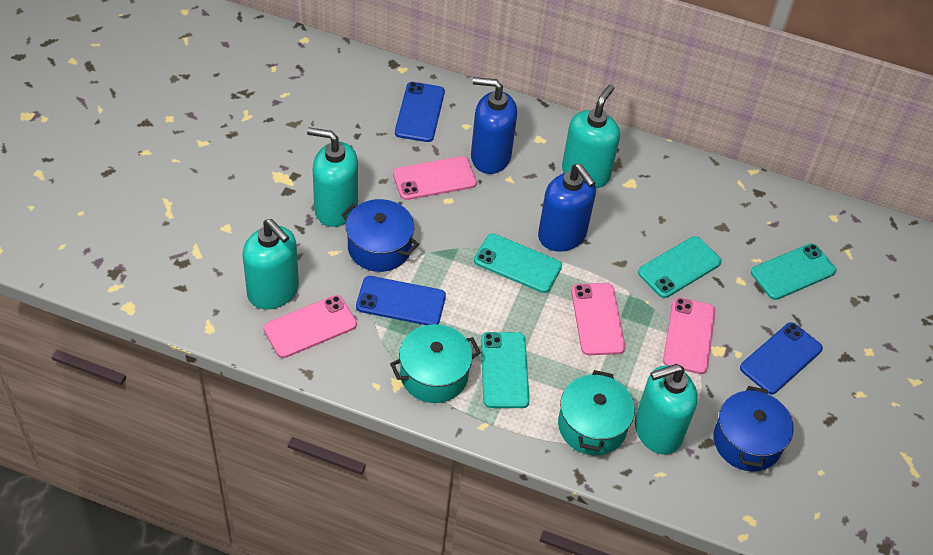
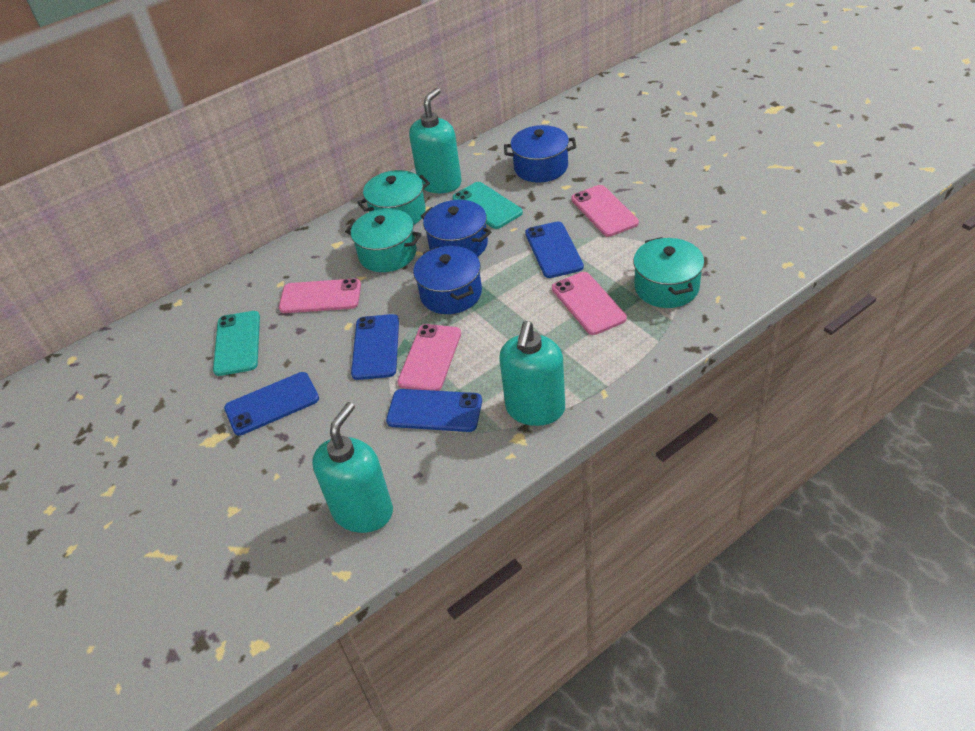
blue phone: 3 -> 4
blue pot: 2 -> 3
blue soap dispenser: 2 -> 0
turquoise phone: 4 -> 2
turquoise pot: 2 -> 3
turquoise soap dispenser: 4 -> 3

